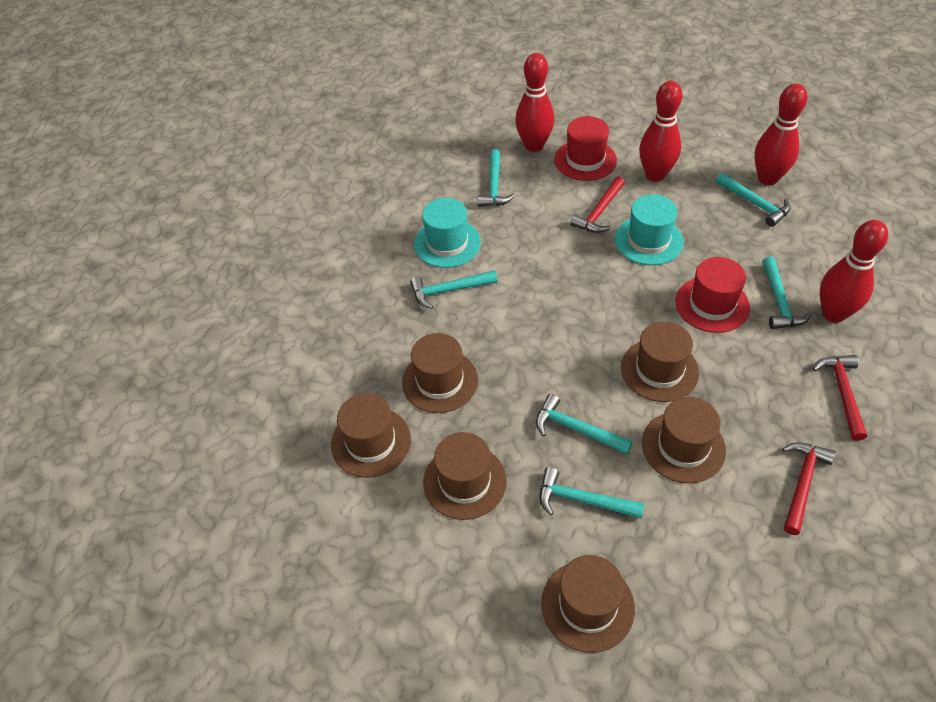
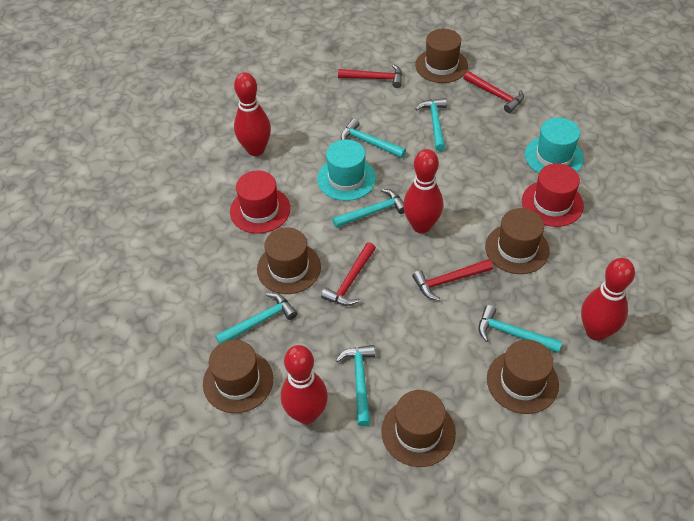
red hammer: 3 -> 4

